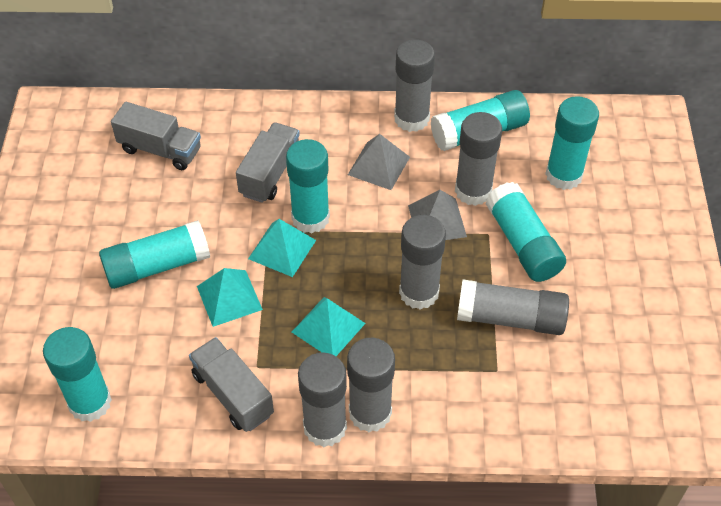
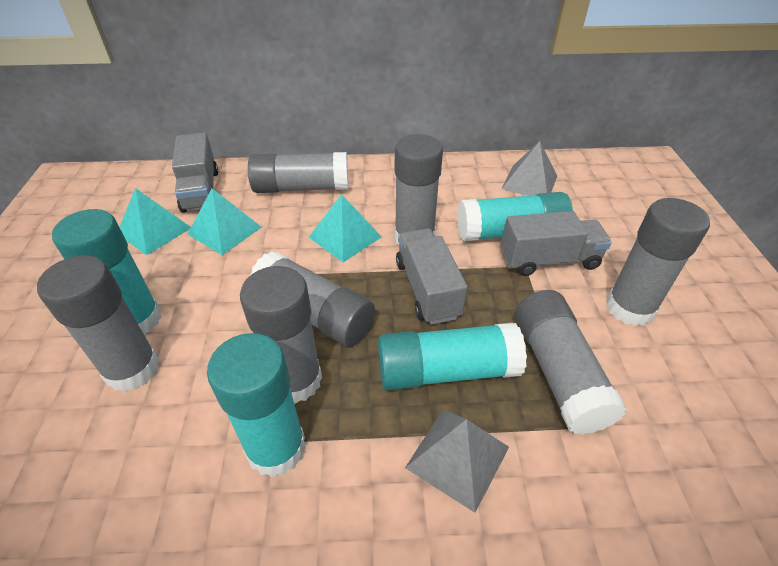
grey glue stick: 6 -> 7
turquoise glue stick: 6 -> 4

